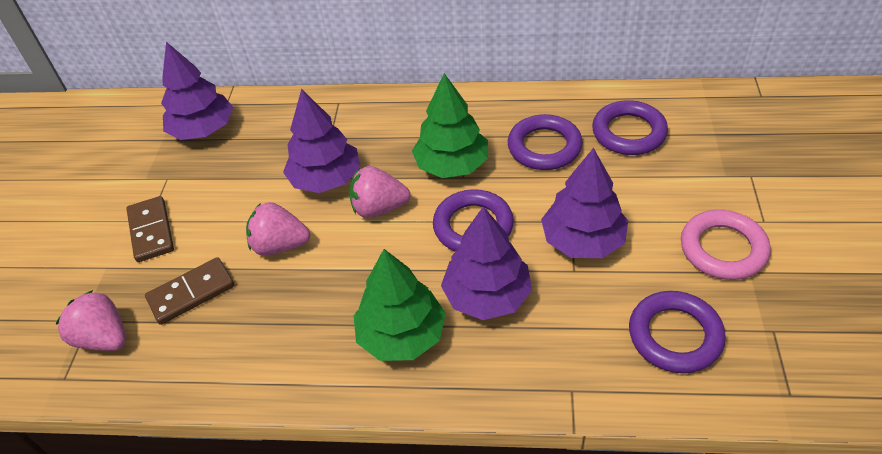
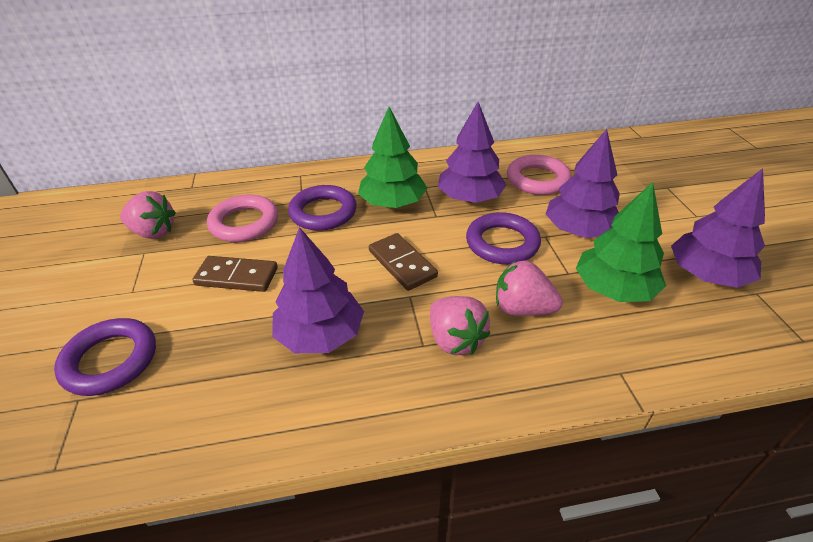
pink ring: 1 -> 2
purple ring: 4 -> 3

